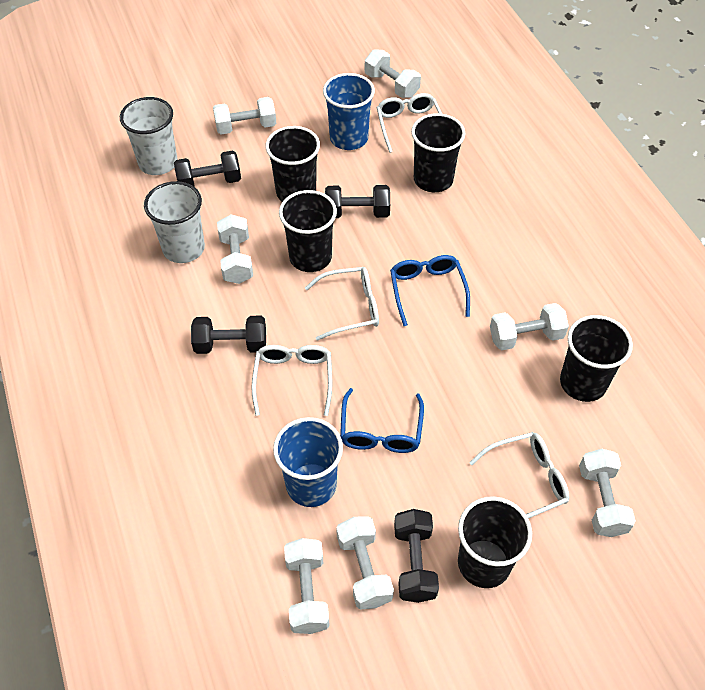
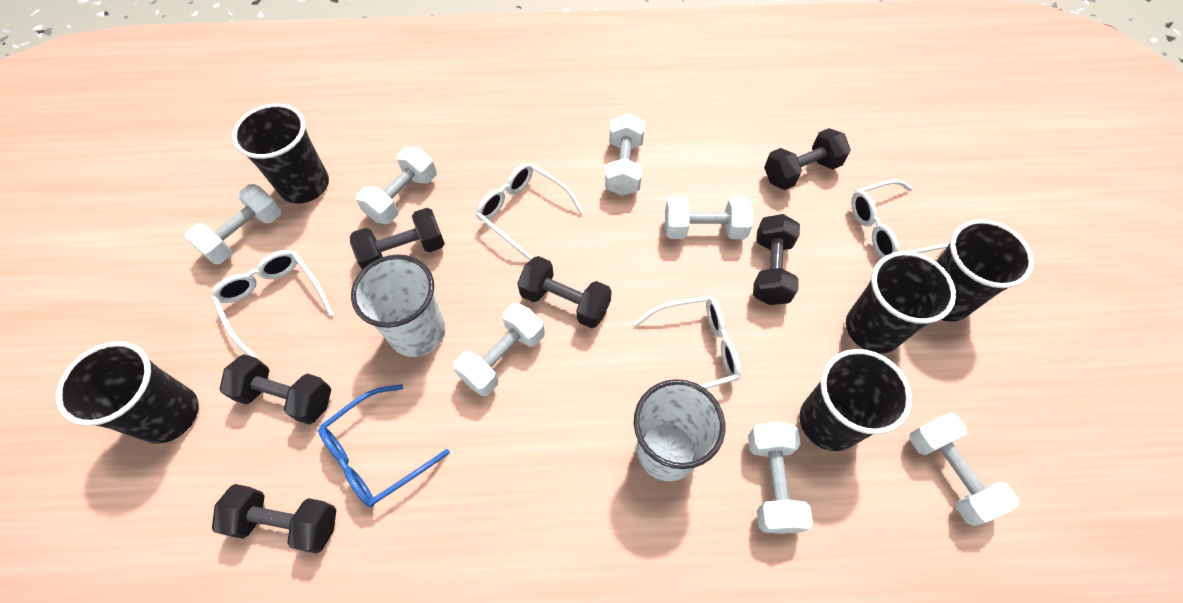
black dumbbell: 4 -> 6
blue cup: 2 -> 0
blue glasses: 2 -> 1

